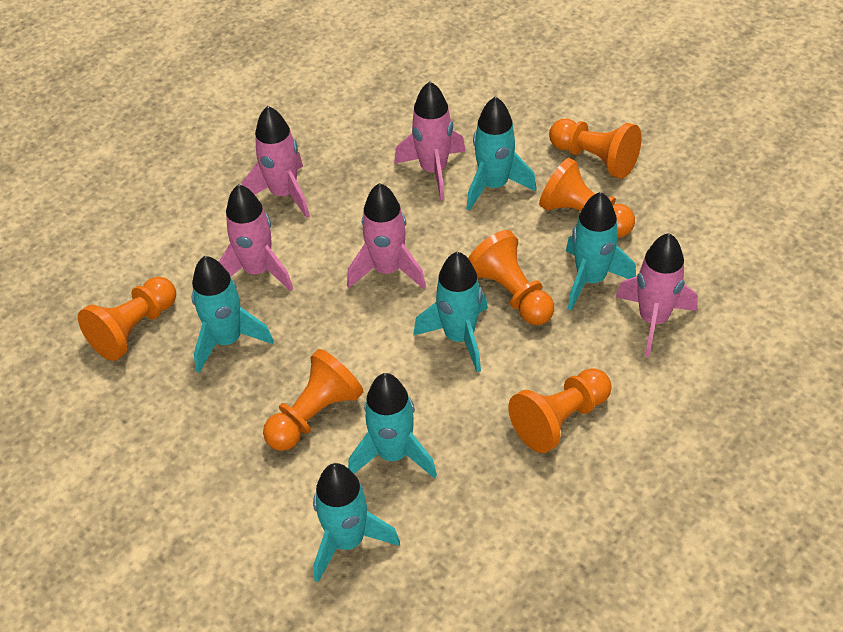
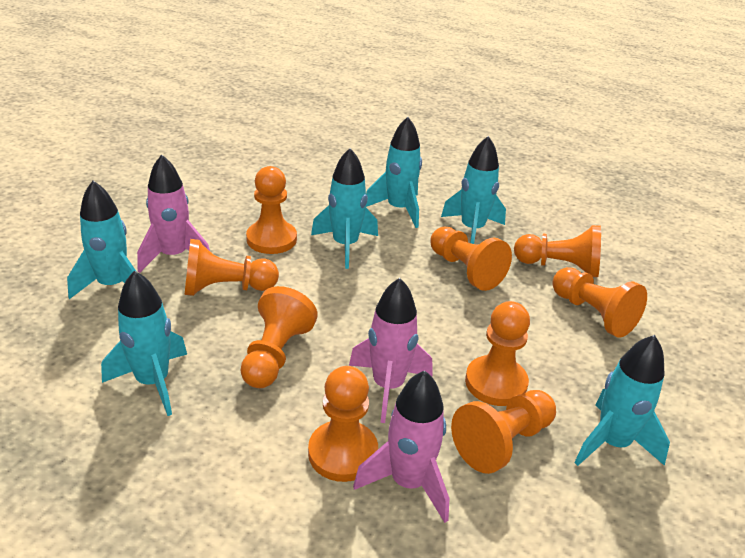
orange pawn: 6 -> 9
pink rocket: 5 -> 3

